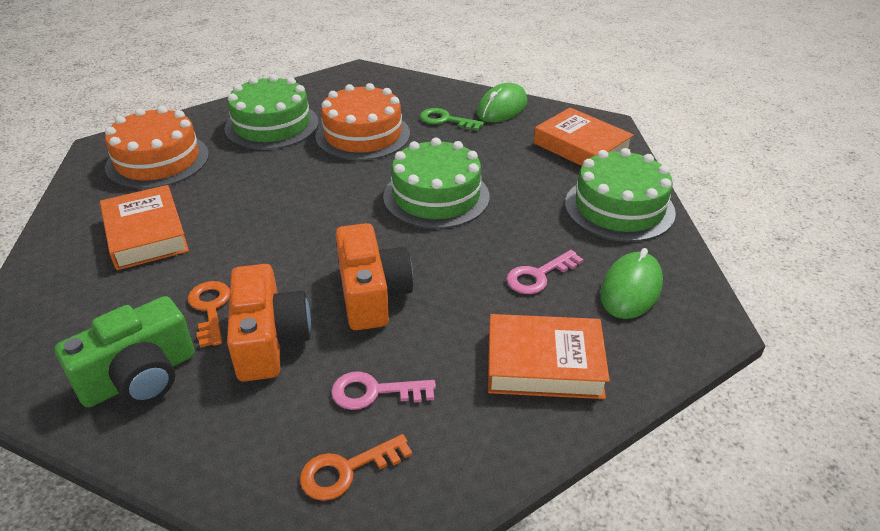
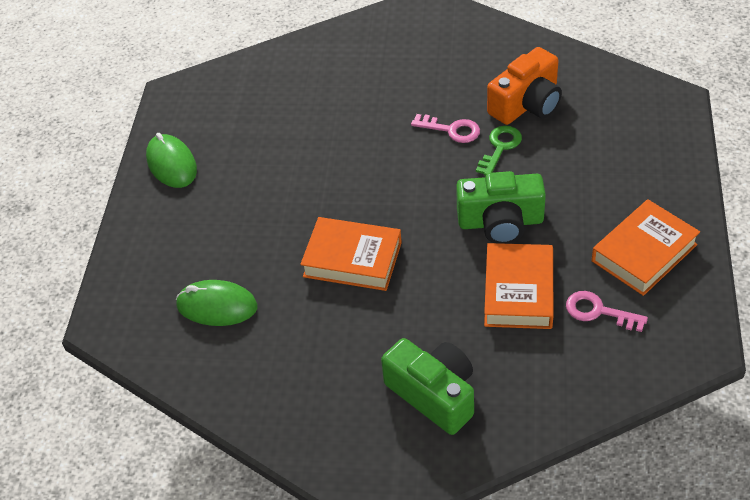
green cake: 3 -> 0
green camera: 1 -> 2
orange cake: 2 -> 0
orange camera: 2 -> 1
orange key: 2 -> 0

